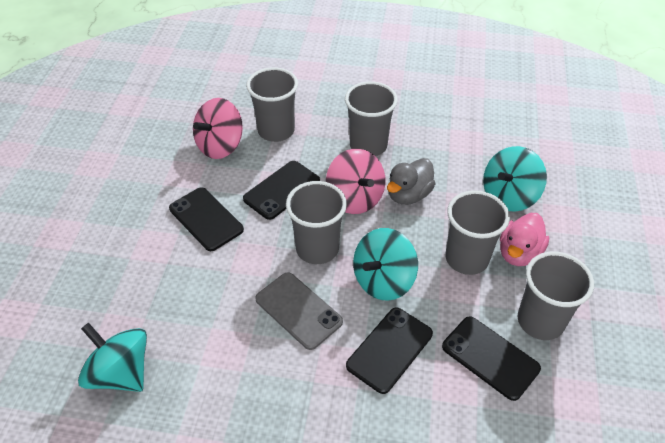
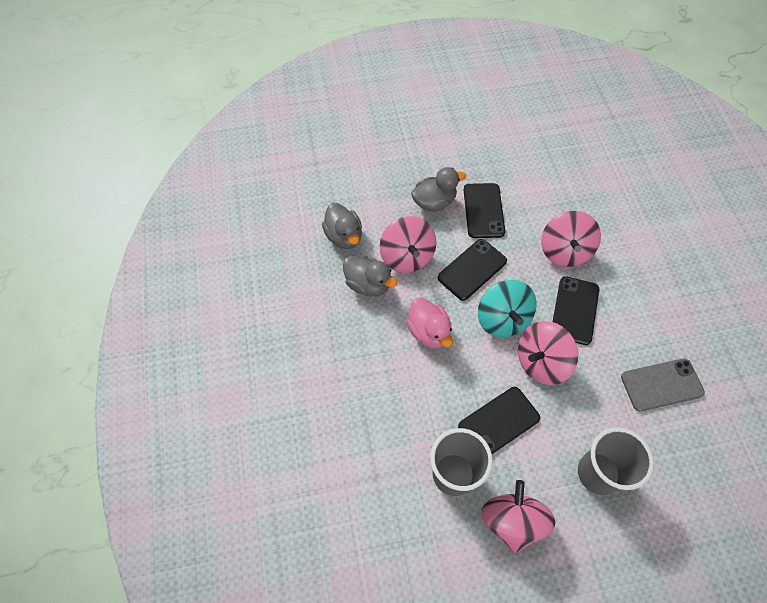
grey cup: 5 -> 2
grey duck: 1 -> 3
pink spinning top: 2 -> 4
turquoise spinning top: 3 -> 1

